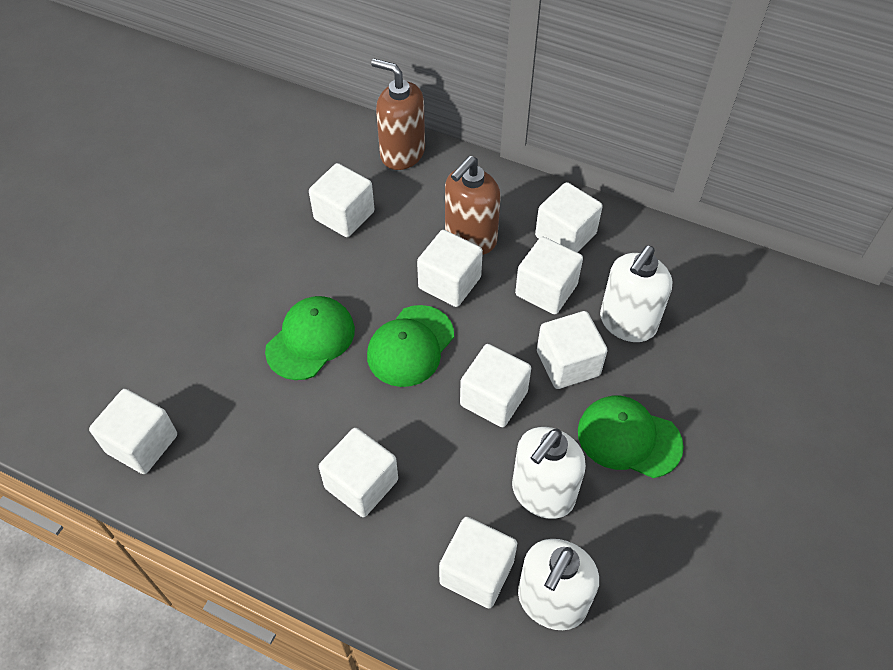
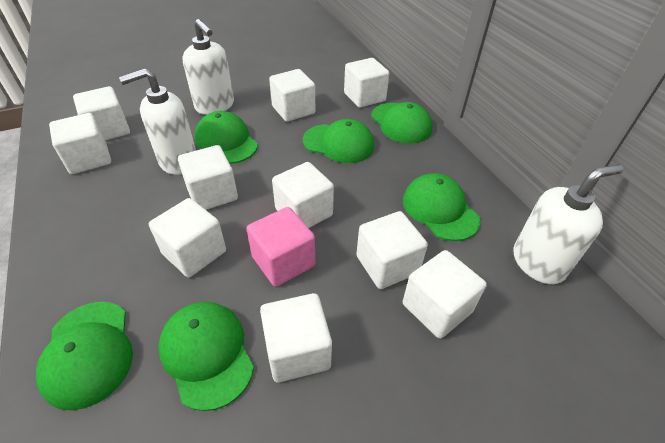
brown soap dispenser: 2 -> 0
green cap: 3 -> 6
pink cube: 0 -> 1
white cube: 9 -> 10

